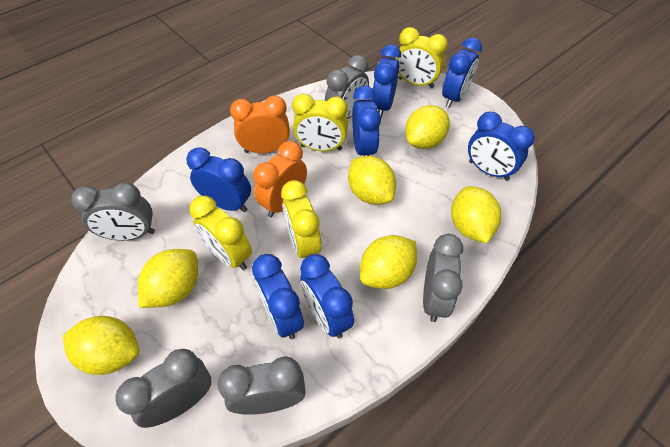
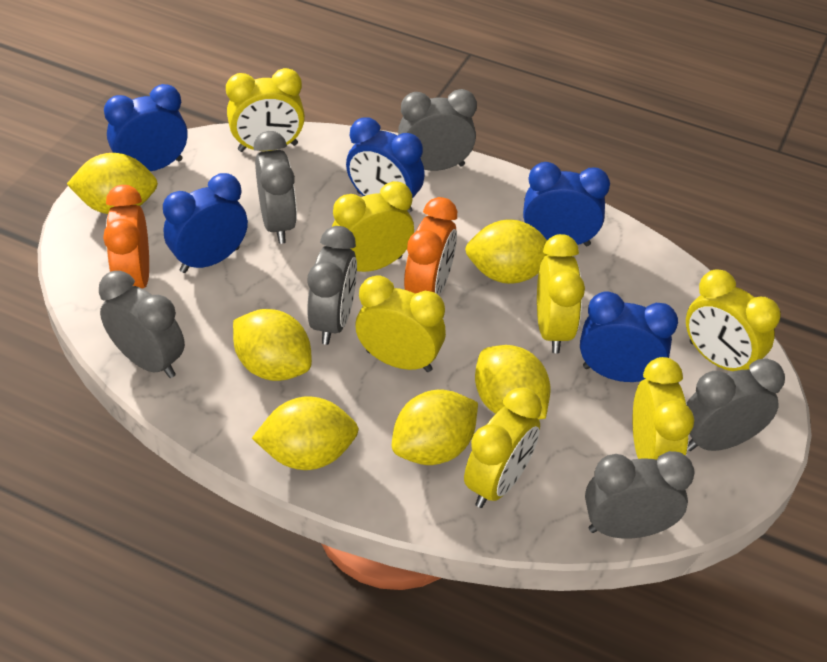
blue clock: 7 -> 5
grey clock: 5 -> 6
yellow clock: 4 -> 7

